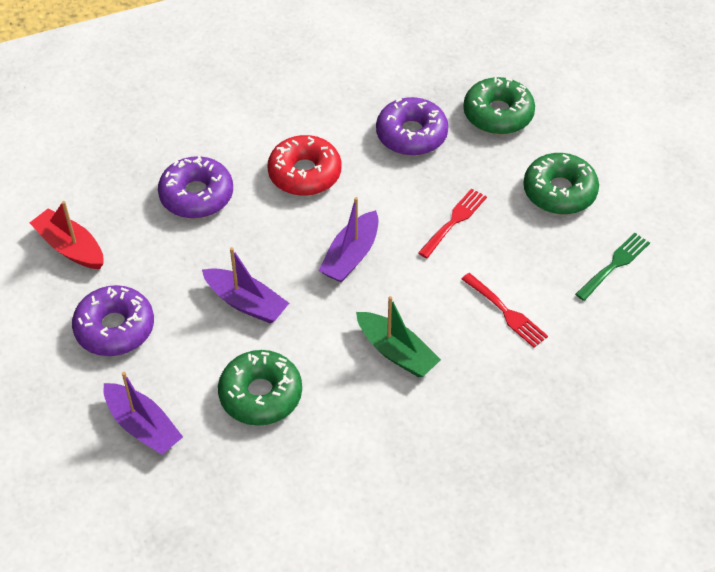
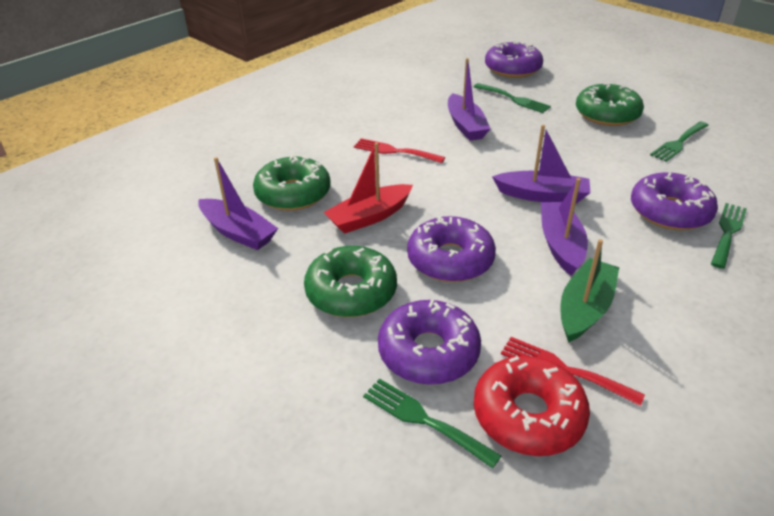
green fork: 1 -> 4
purple boat: 3 -> 4
purple donut: 3 -> 4

